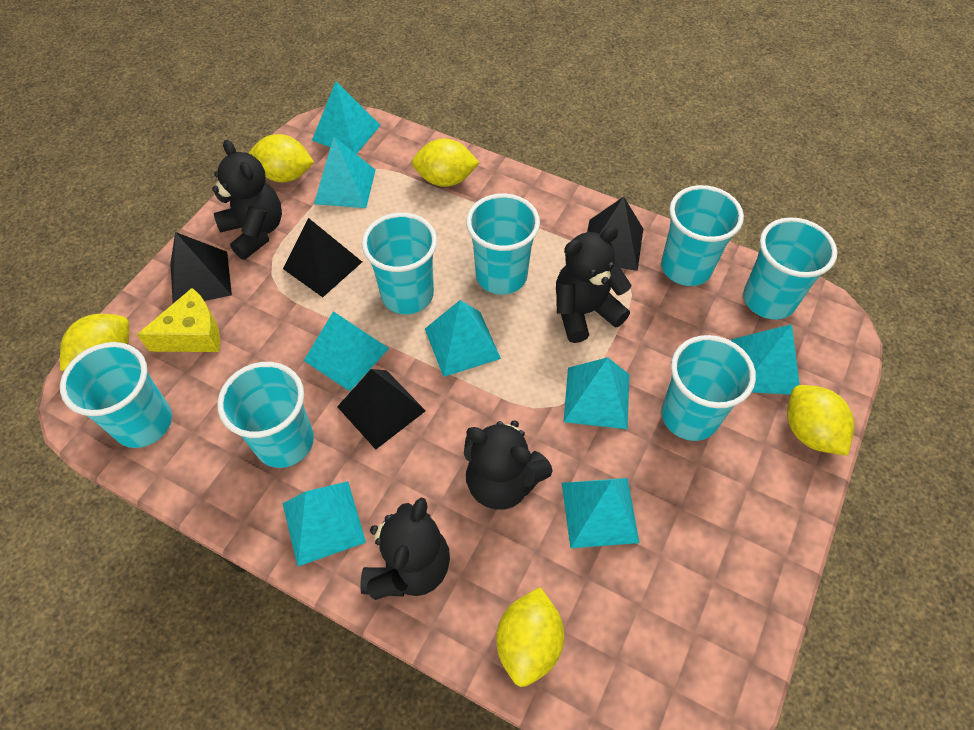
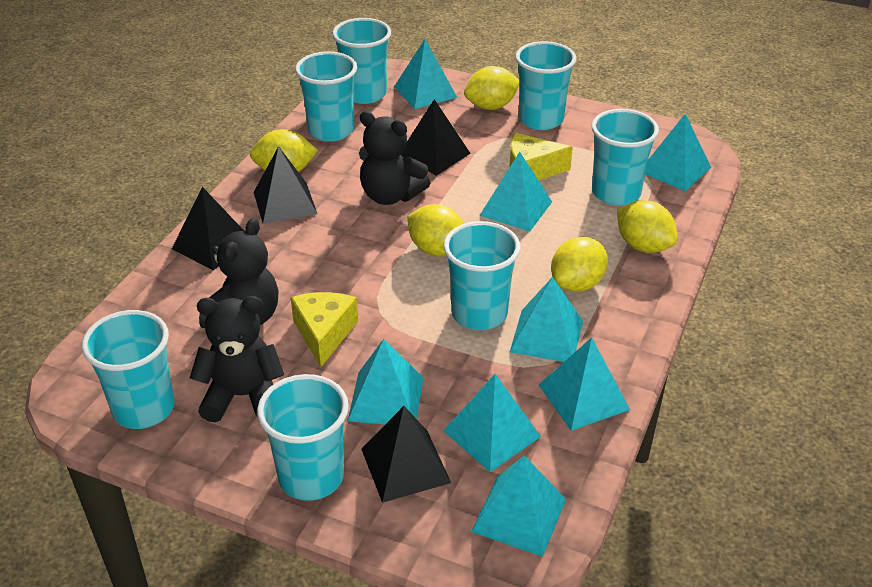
black teddy bear: 4 -> 3
yellow cheese: 1 -> 2

